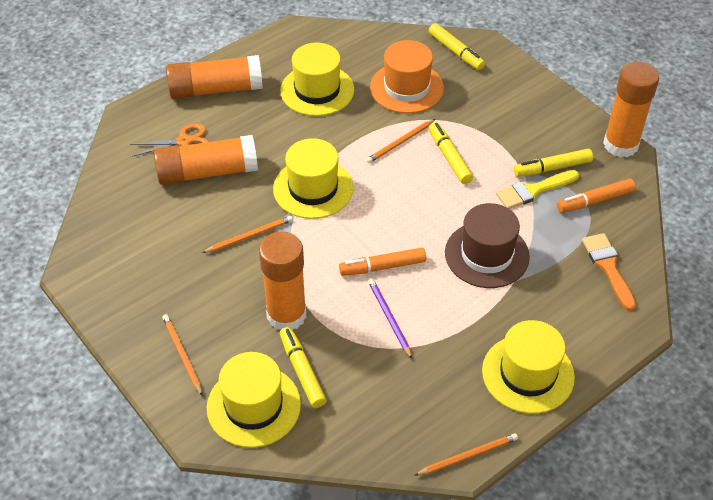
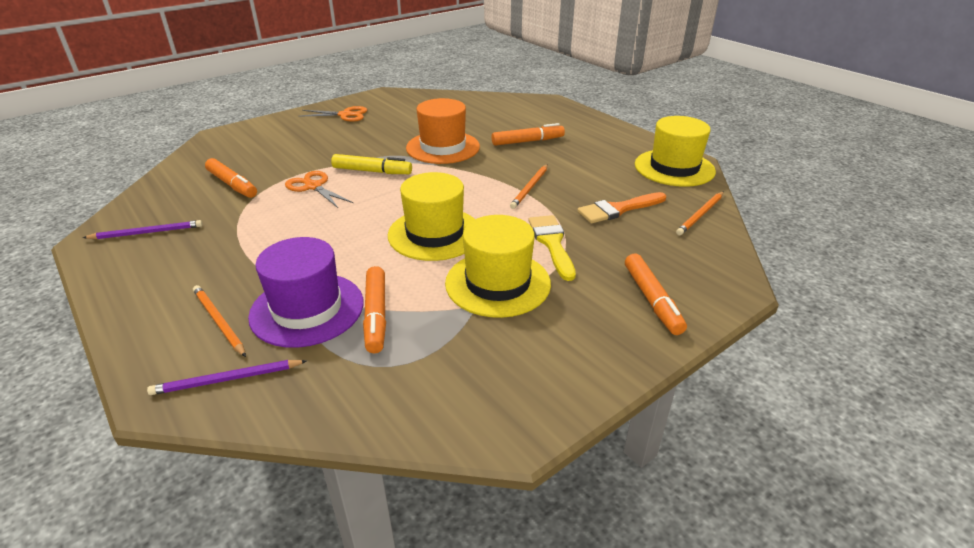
brown hat: 1 -> 0
orange glue stick: 4 -> 0
orange marker: 2 -> 4
orange pencil: 4 -> 3
orange scissors: 1 -> 2
purple hat: 0 -> 1
purple pencil: 1 -> 2
yellow hat: 4 -> 3
yellow marker: 4 -> 1

